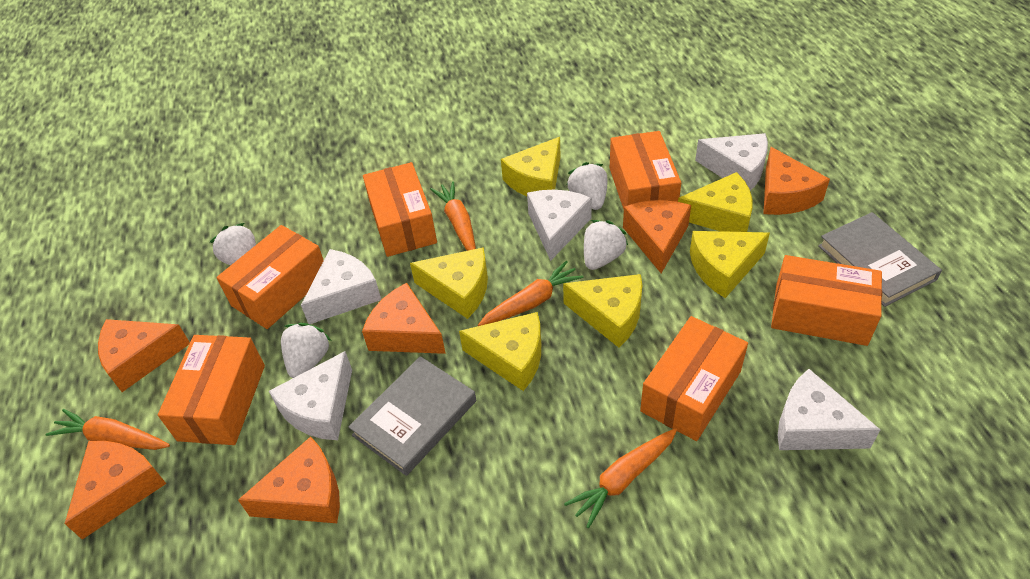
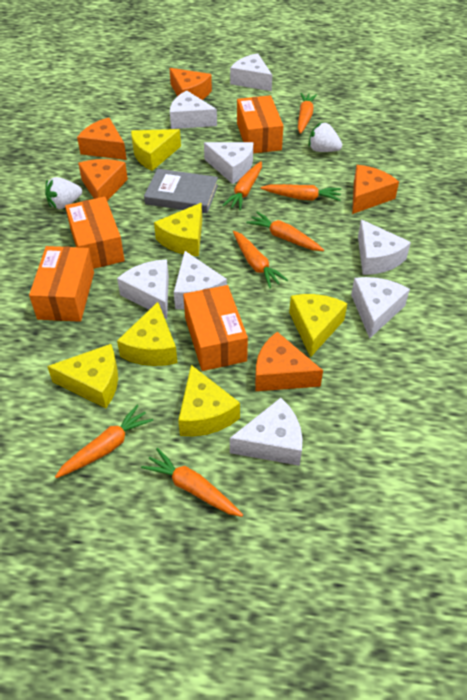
grey book: 2 -> 1
orange box: 6 -> 4
orange carrot: 4 -> 7
orange cheese: 6 -> 5
white cheese: 5 -> 8
white strawberry: 4 -> 2

